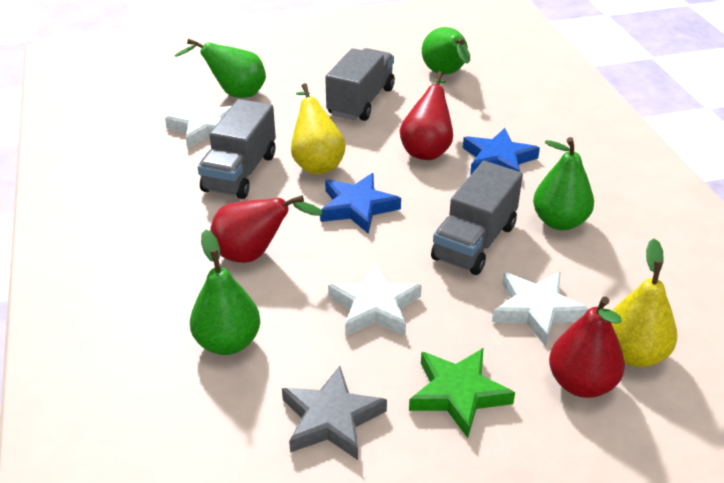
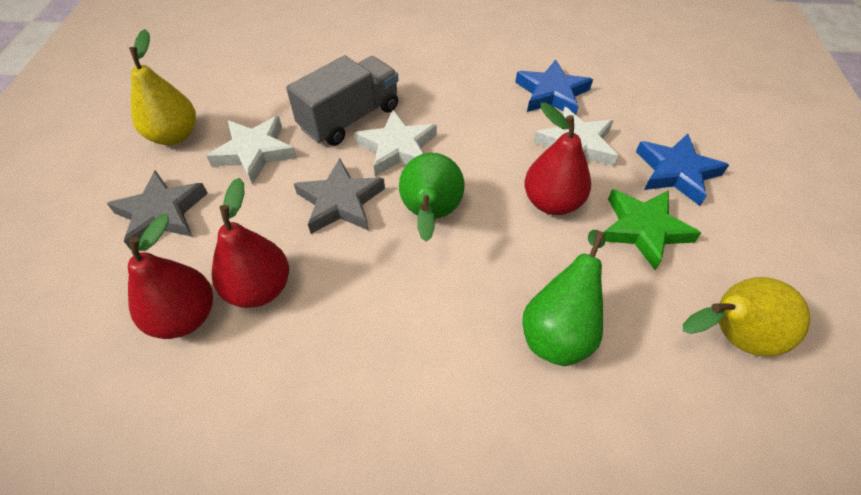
green pear: 4 -> 2
grey star: 1 -> 2
grey truck: 3 -> 1

